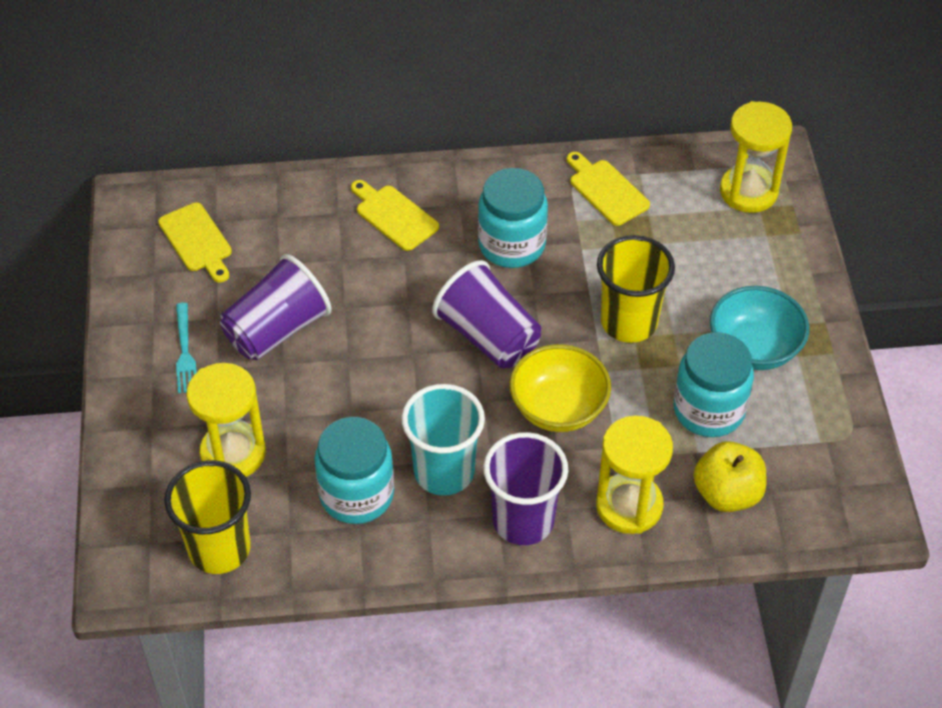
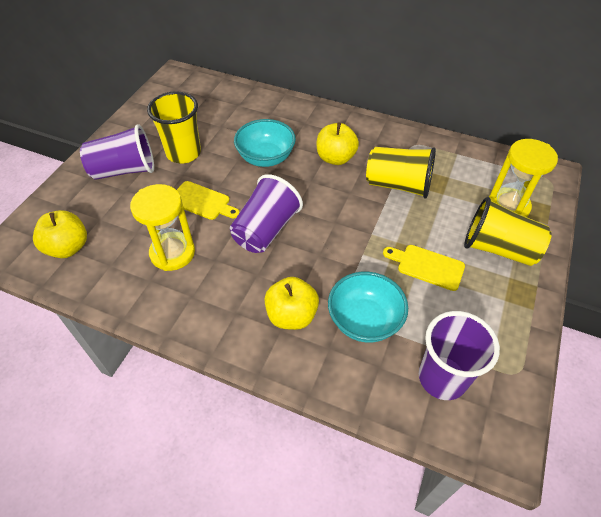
turquoise bowl: 1 -> 2
turquoise cup: 1 -> 0
turquoise fork: 1 -> 0
turquoise jar: 3 -> 0
yellow apple: 1 -> 3
yellow bowl: 1 -> 0
yellow cup: 2 -> 3
yellow cutting board: 3 -> 2
yellow hourglass: 3 -> 2

